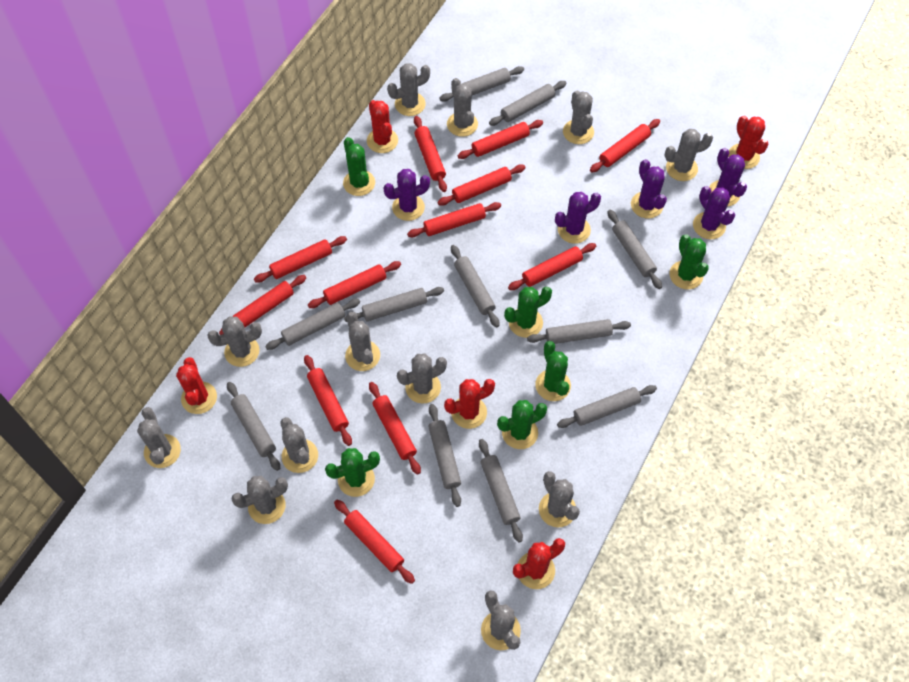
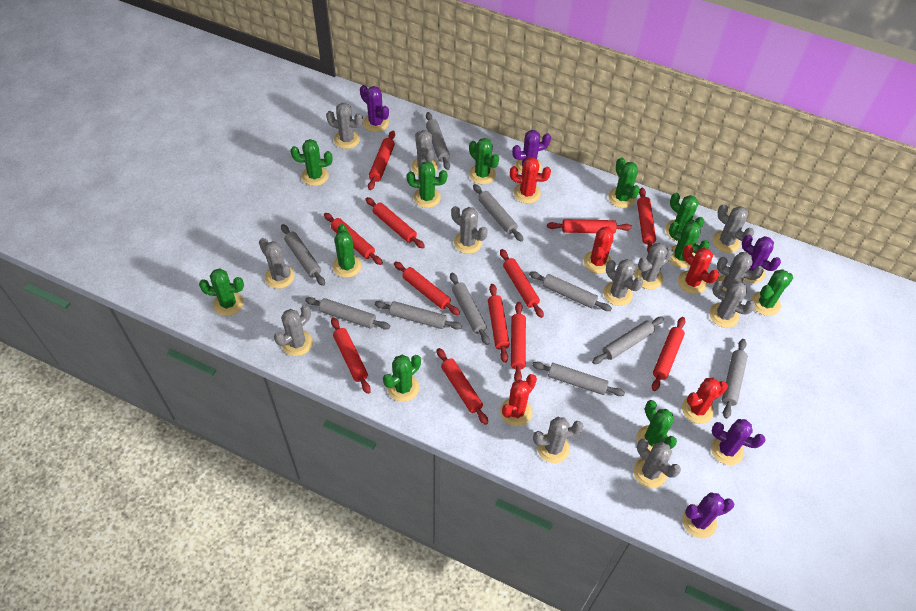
green cactus: 6 -> 11
grey rolling pin: 11 -> 10

